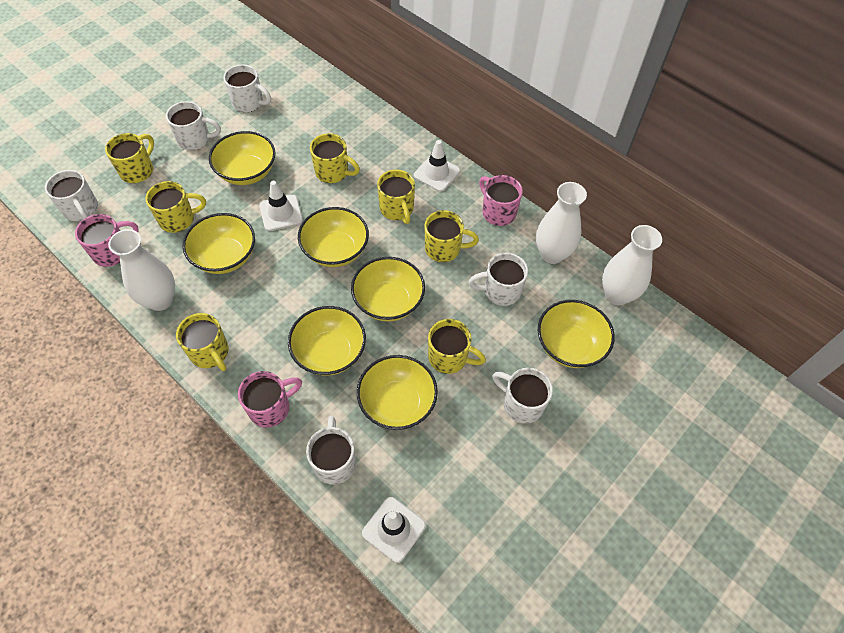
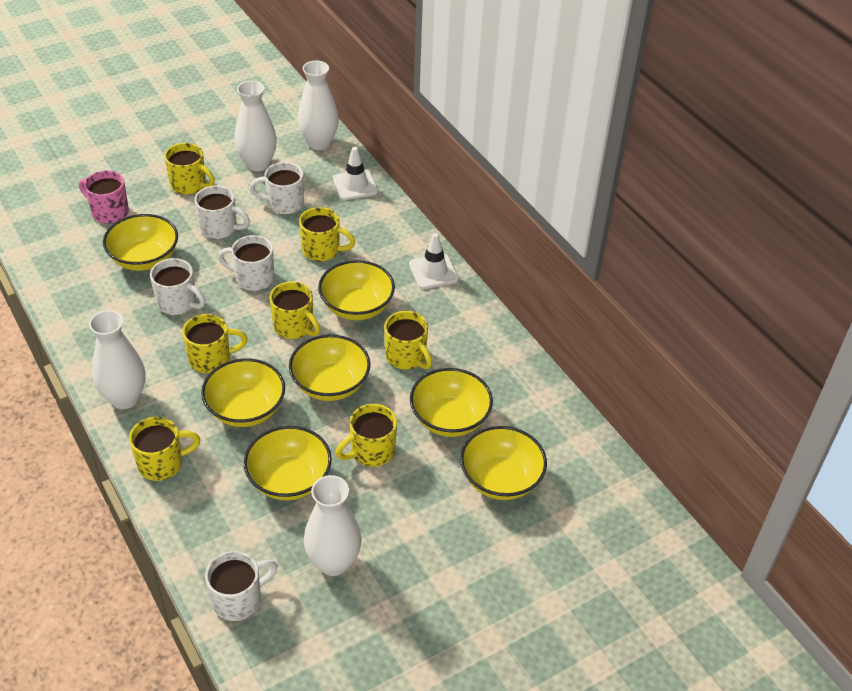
pink mug: 3 -> 1
white mug: 6 -> 5
white traffic cone: 3 -> 2
white vase: 3 -> 4

